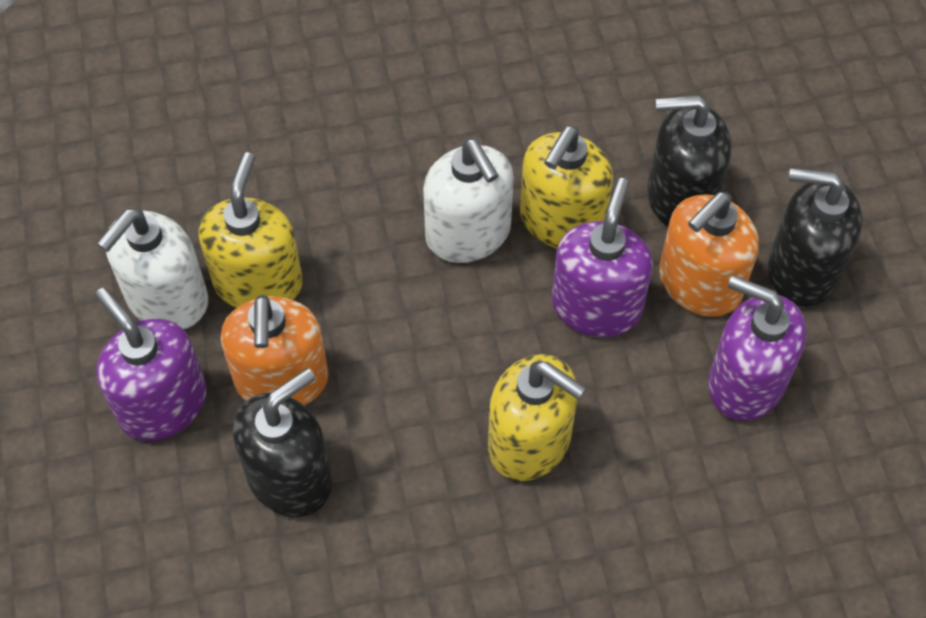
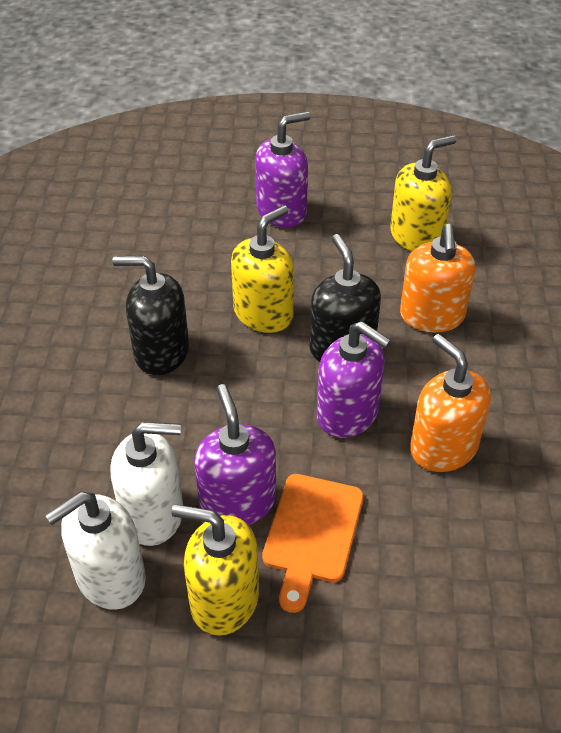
black soap dispenser: 3 -> 2
orange cutting board: 0 -> 1

